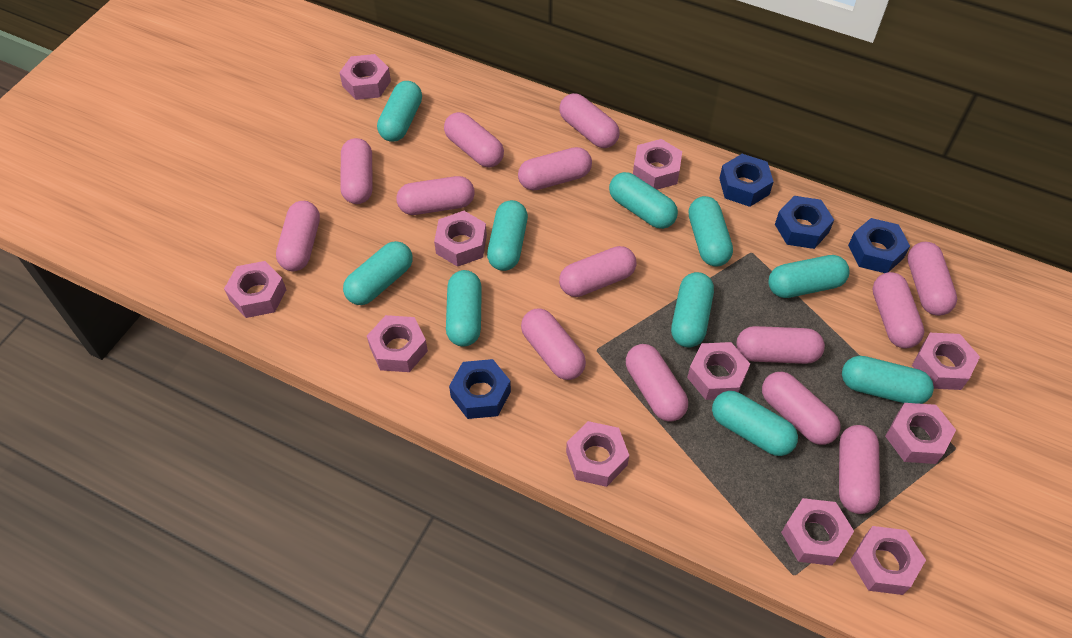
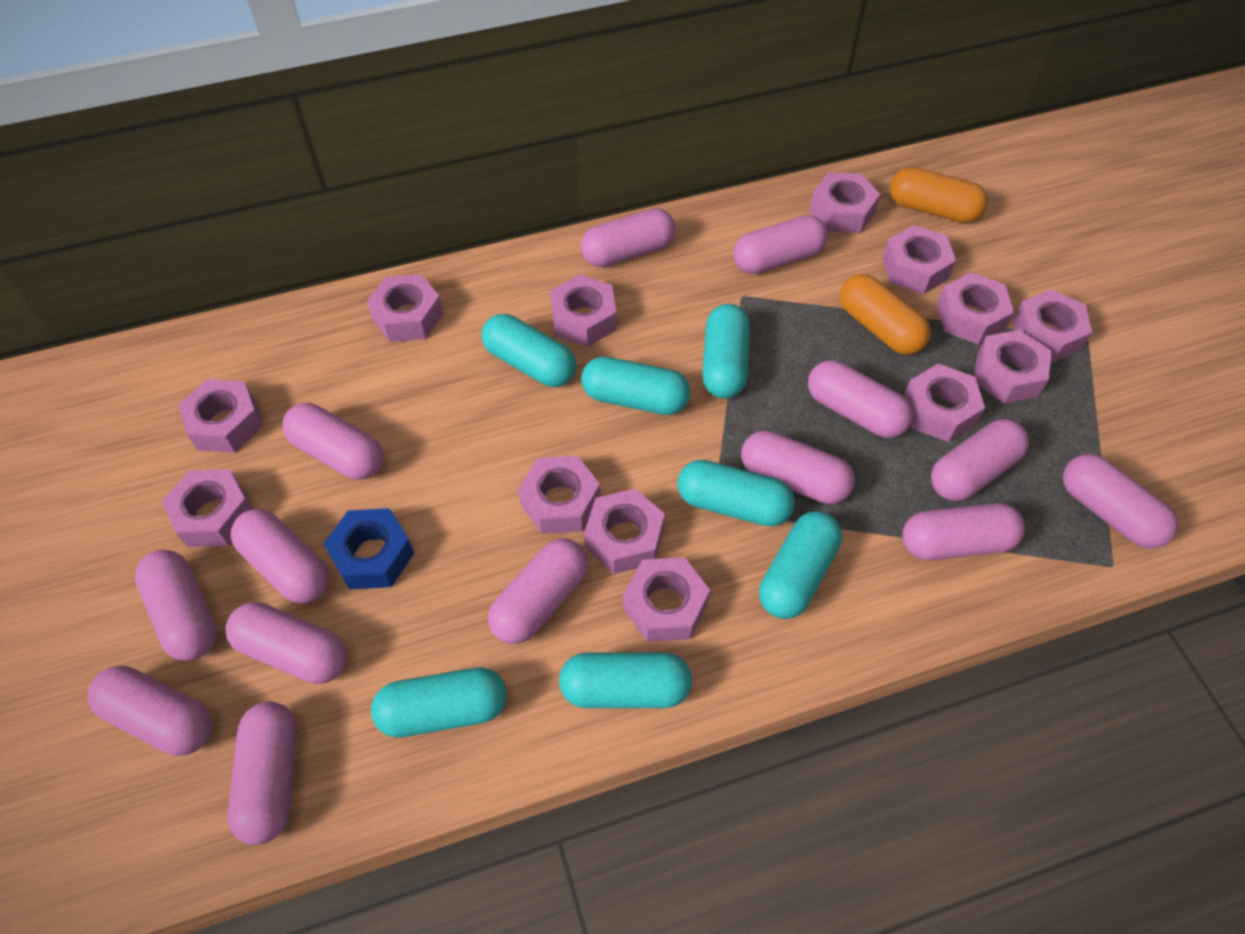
blue nut: 4 -> 1
orange capsule: 0 -> 2
pink nut: 11 -> 13
turquoise capsule: 10 -> 7

